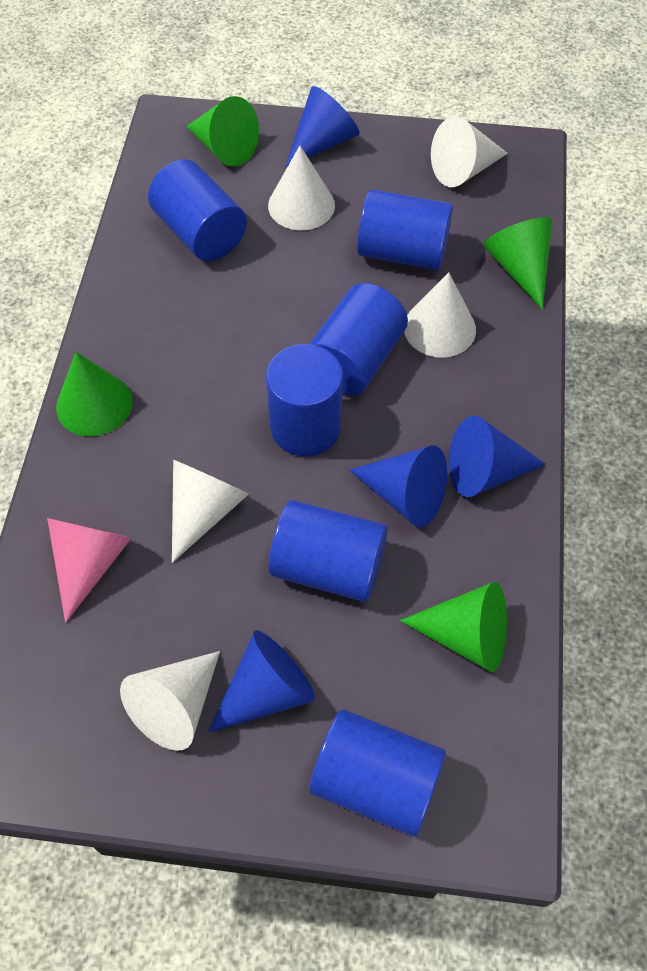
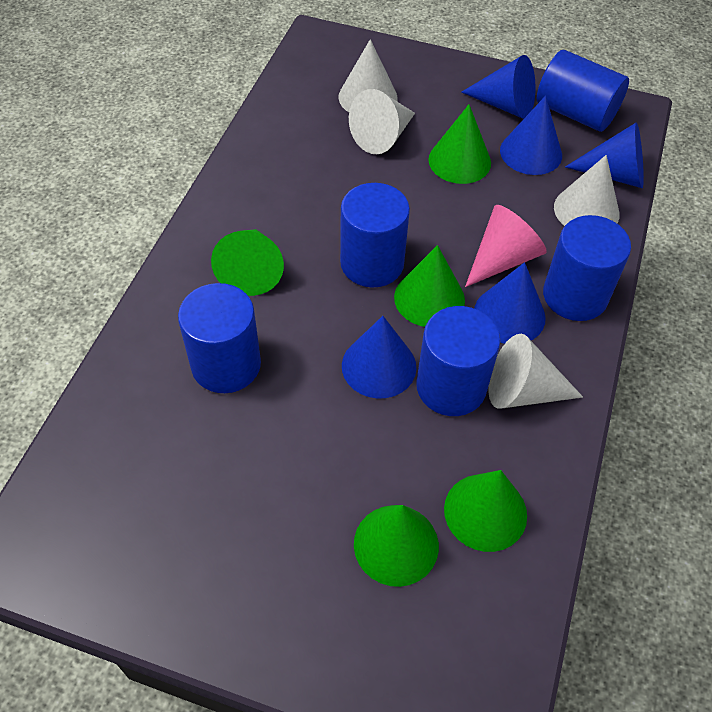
blue cone: 4 -> 5
blue cylinder: 6 -> 5
green cone: 4 -> 5
white cone: 5 -> 4

